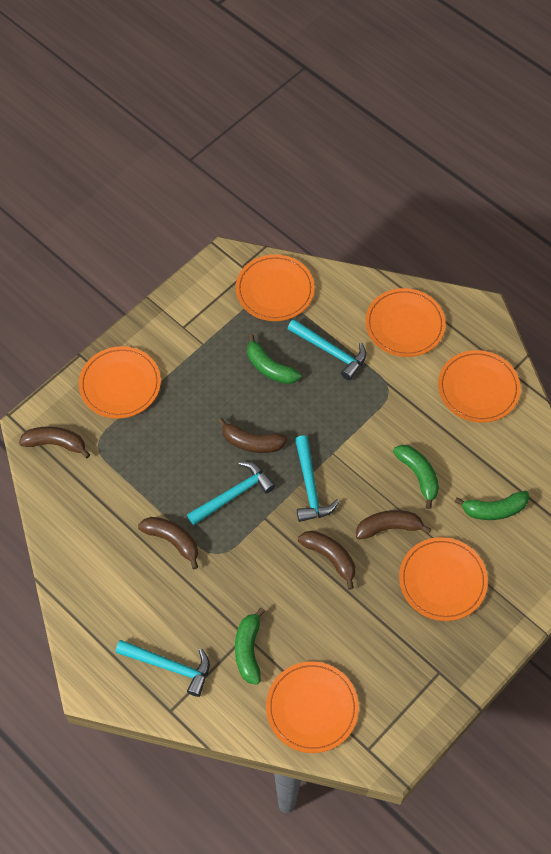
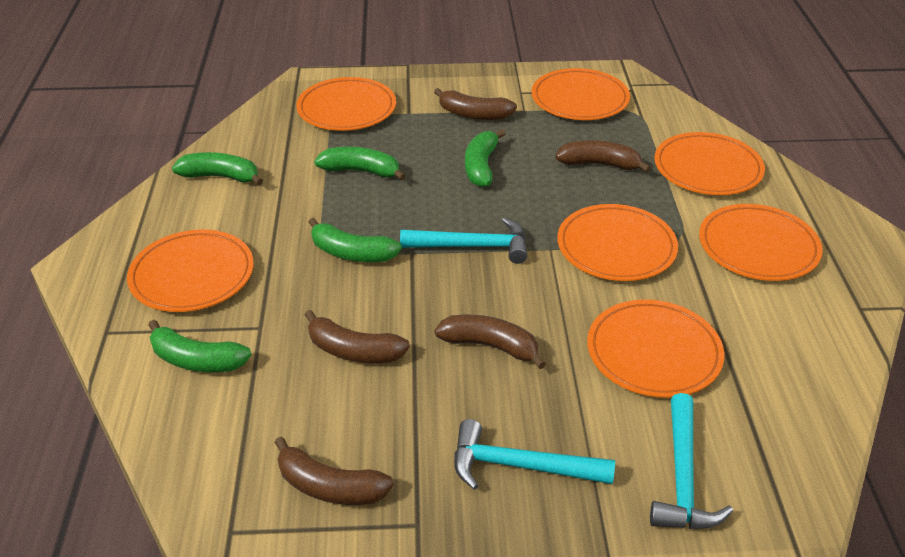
green banana: 4 -> 5
orange plate: 6 -> 7
turquoise hammer: 4 -> 3

